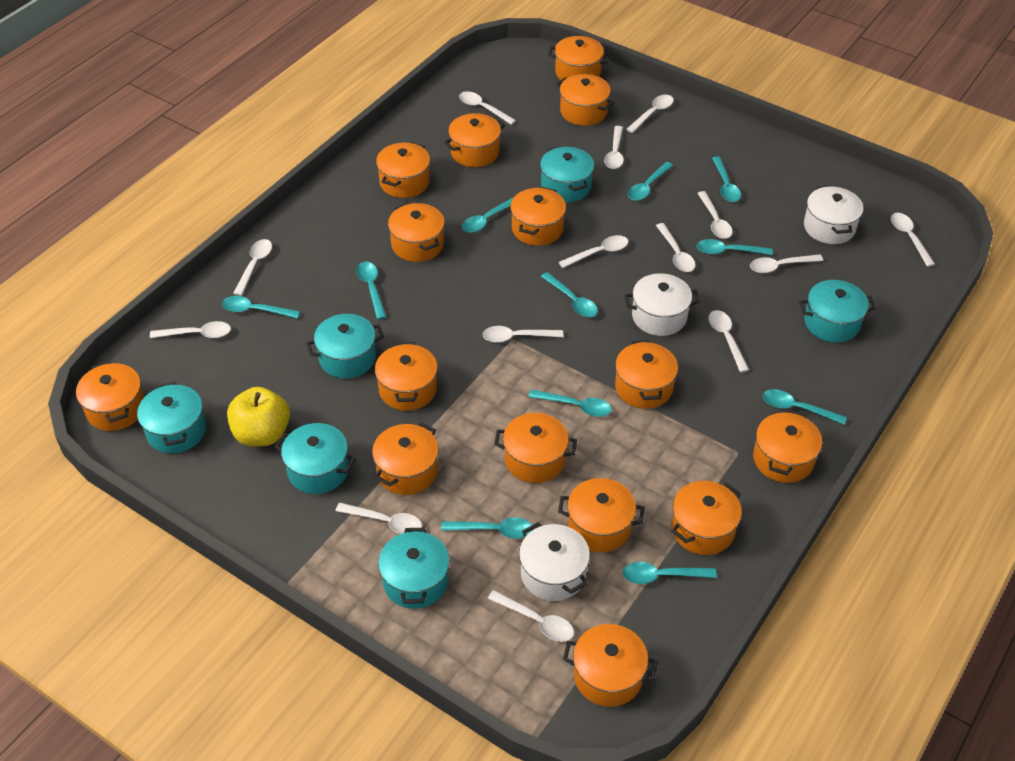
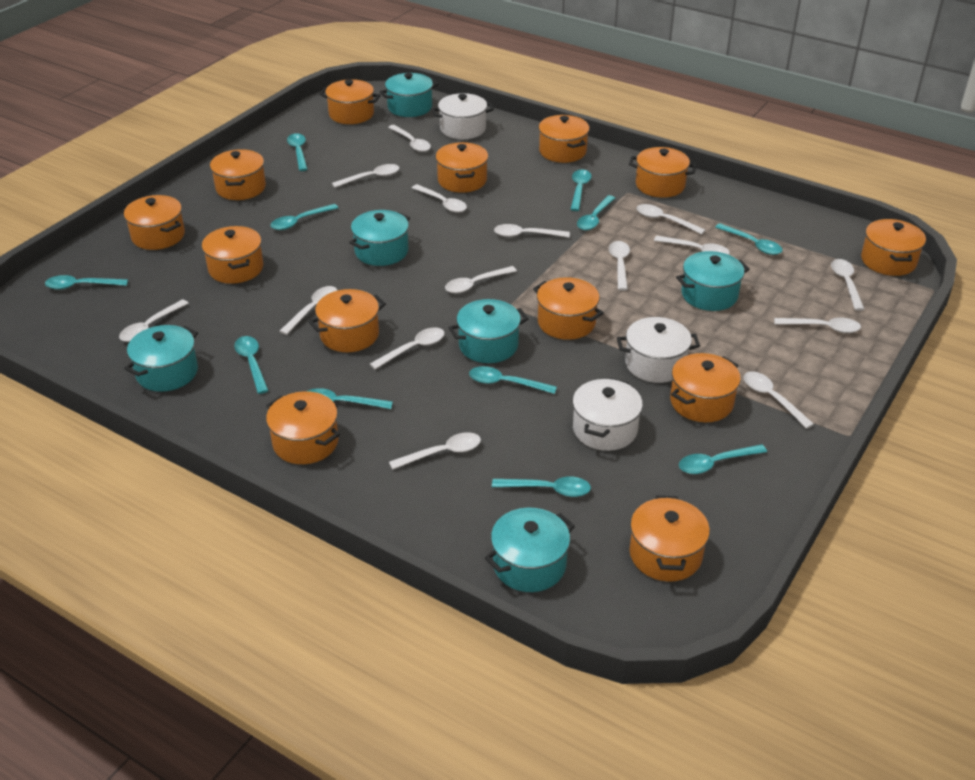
orange pot: 15 -> 13
white spoon: 14 -> 15
yellow apple: 1 -> 0

